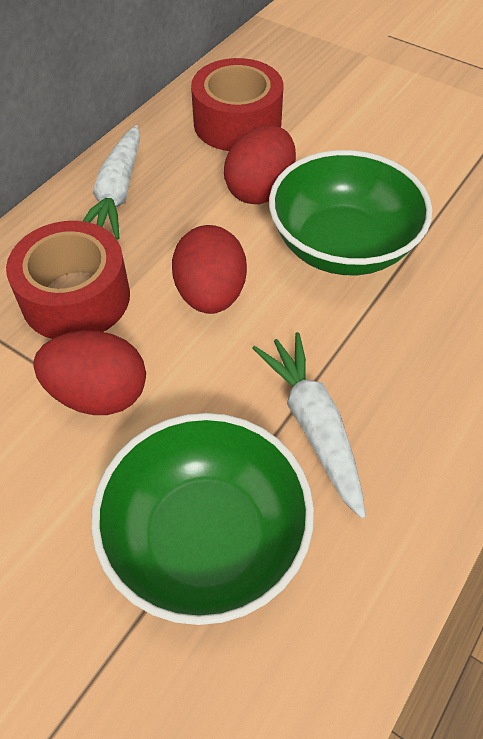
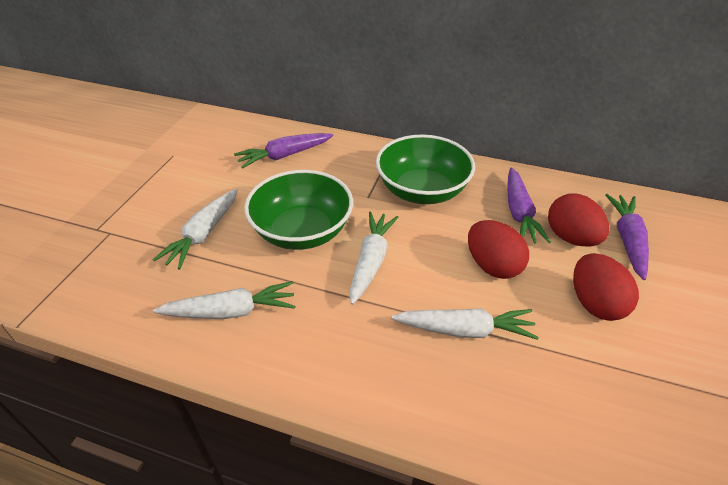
purple carrot: 0 -> 3
red tape: 2 -> 0
white carrot: 2 -> 4

